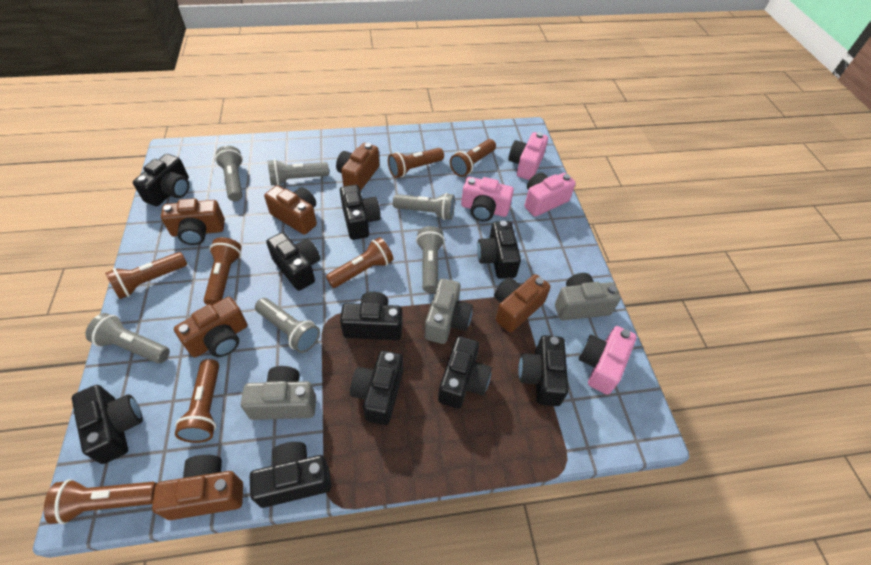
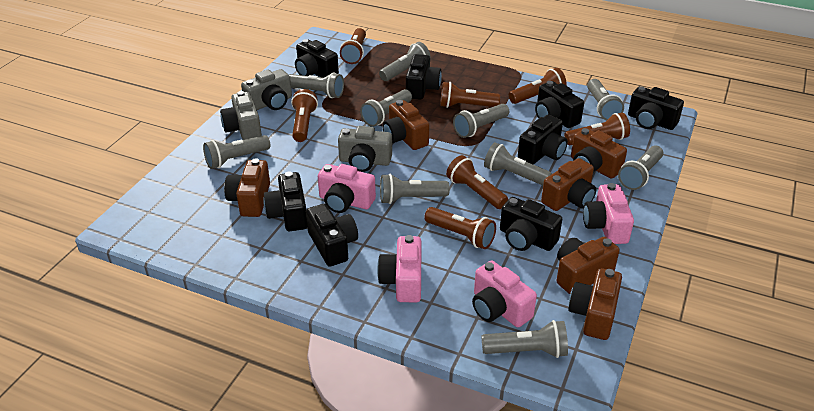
black camera: 10 -> 8
grey flashlight: 6 -> 10

